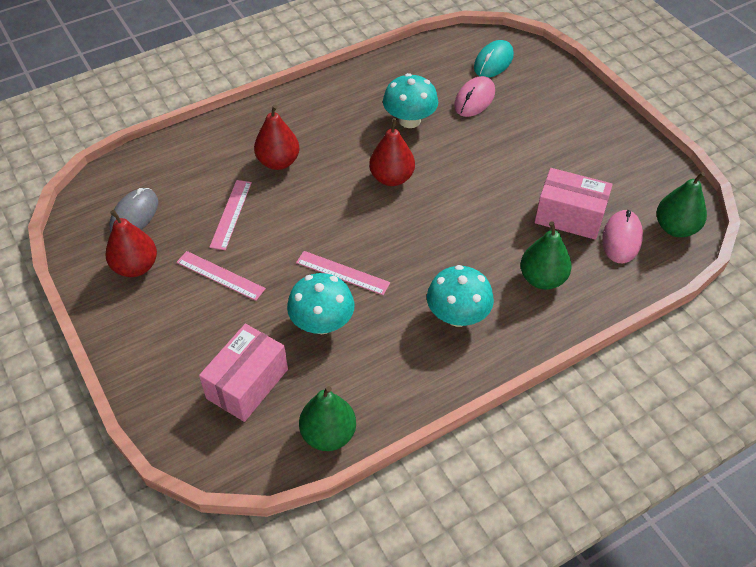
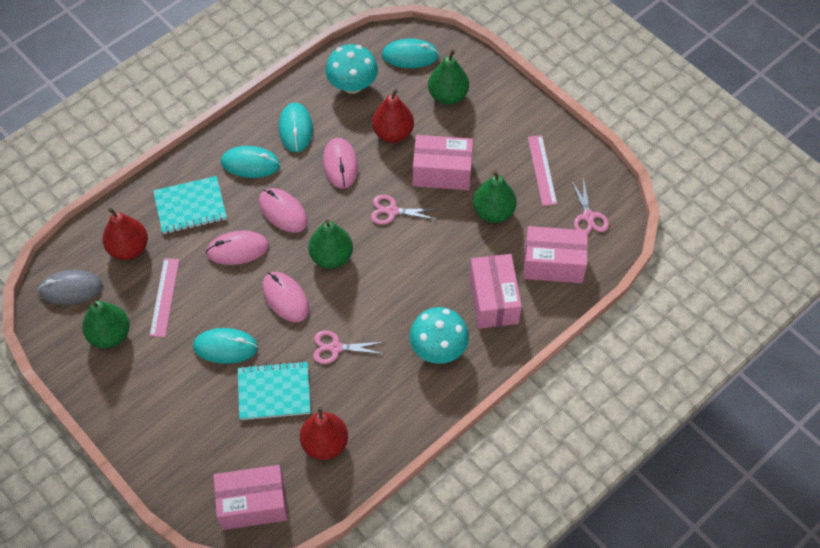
green pear: 3 -> 4
pink box: 2 -> 4
pink mouse: 2 -> 4
pink ruler: 3 -> 2
pink scissors: 0 -> 3
turquoise mouse: 1 -> 4
turquoise mushroom: 3 -> 2
turquoise notebook: 0 -> 2

